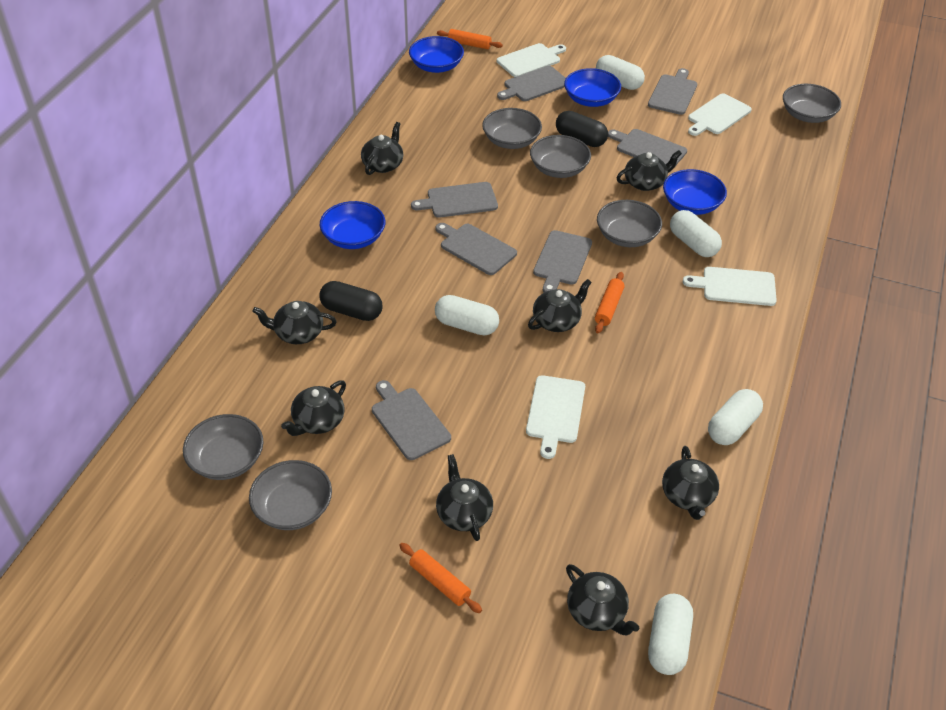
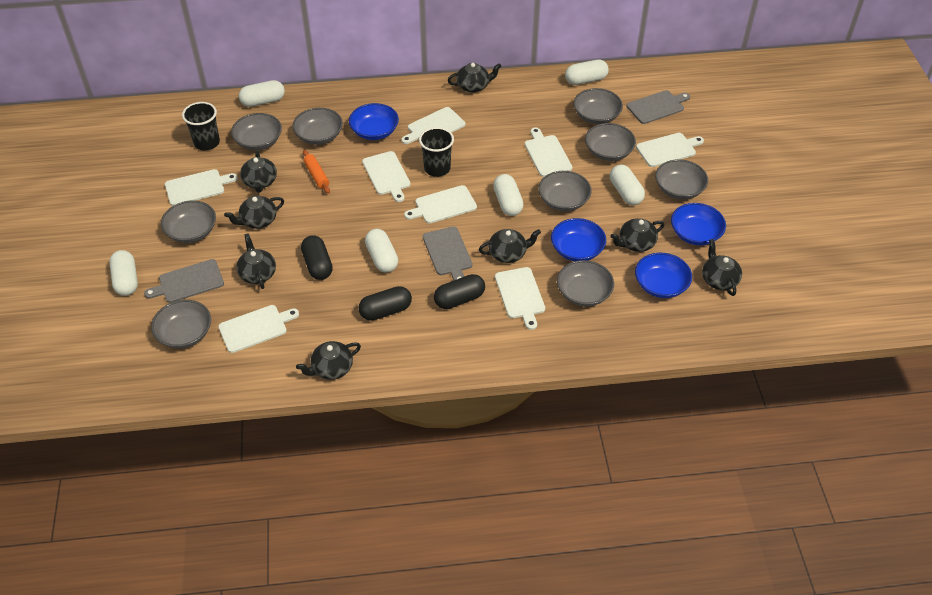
black capsule: 2 -> 3
black cup: 0 -> 2
grey bowl: 6 -> 9
grey cutting board: 7 -> 3
orange rolling pin: 3 -> 1
white capsule: 5 -> 6
white cutting board: 4 -> 8

